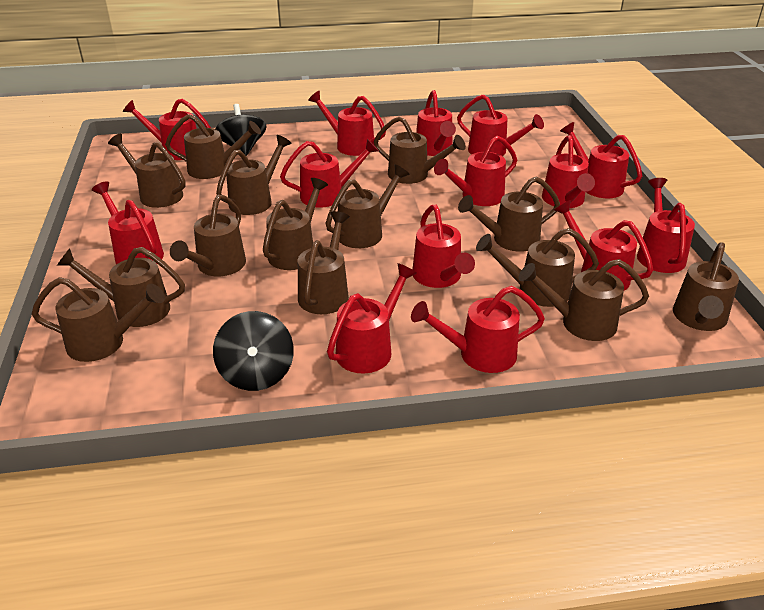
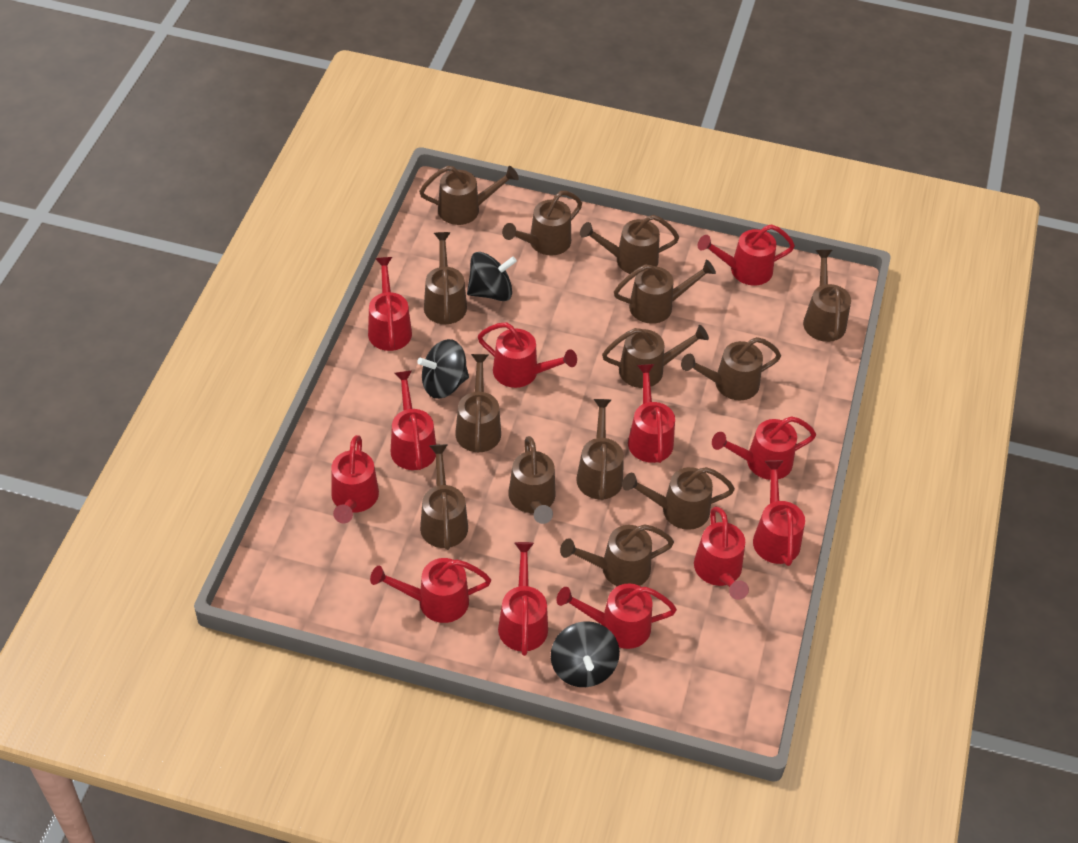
black spinning top: 2 -> 3
red watering can: 14 -> 12

